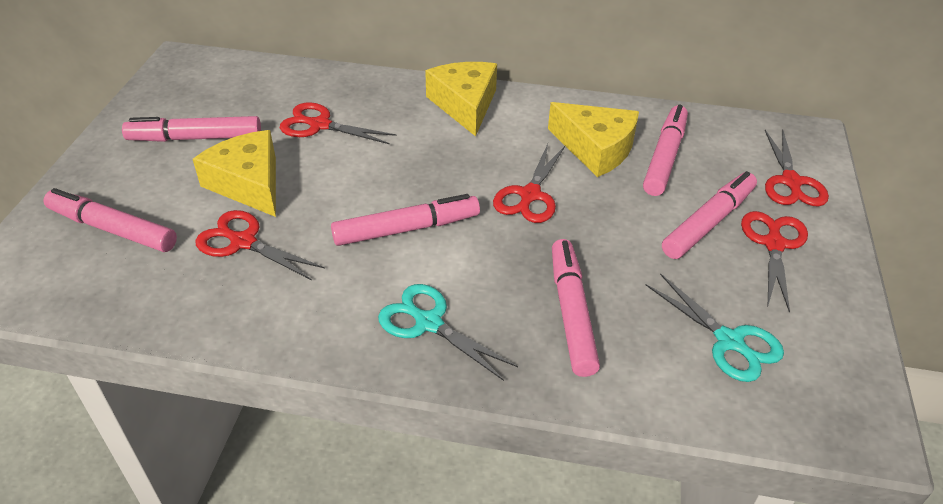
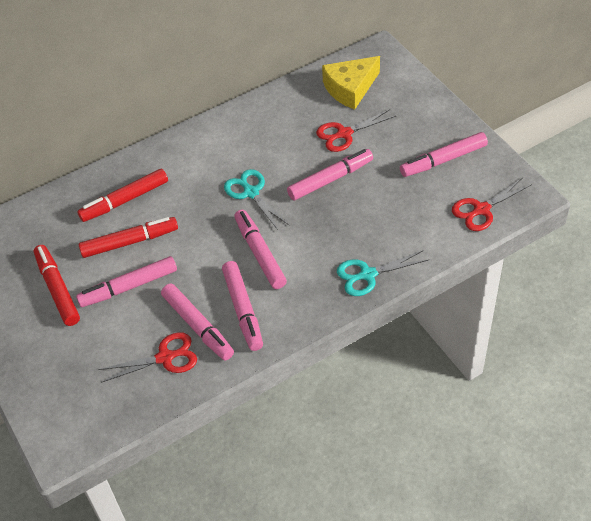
red marker: 0 -> 3
red scissors: 5 -> 3
yellow cheese: 3 -> 1

